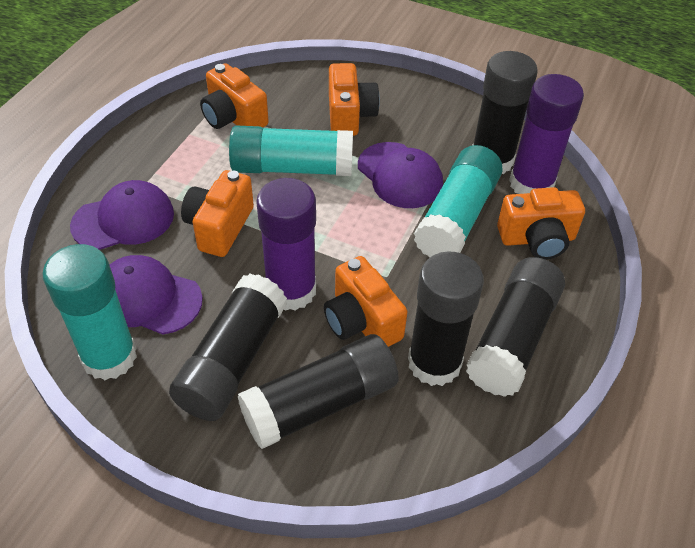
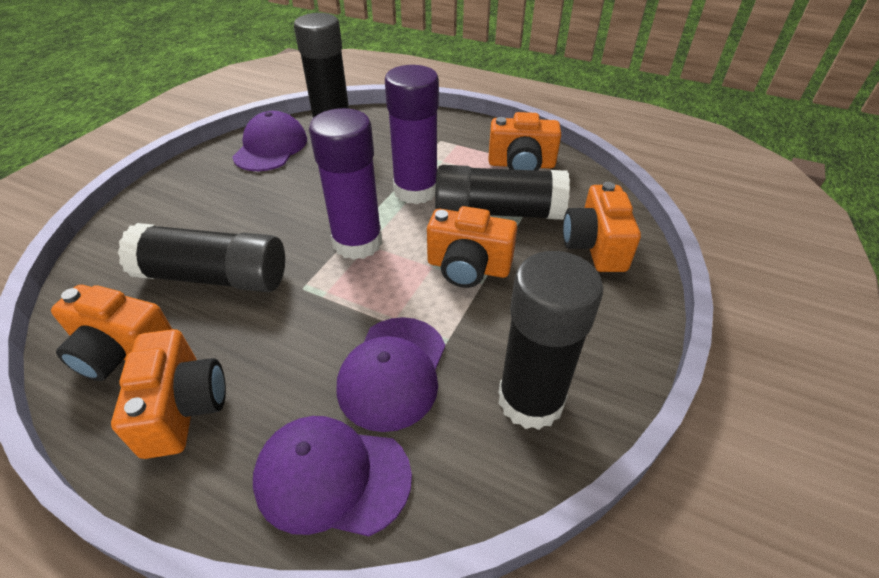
black glue stick: 5 -> 4
turquoise glue stick: 3 -> 0

